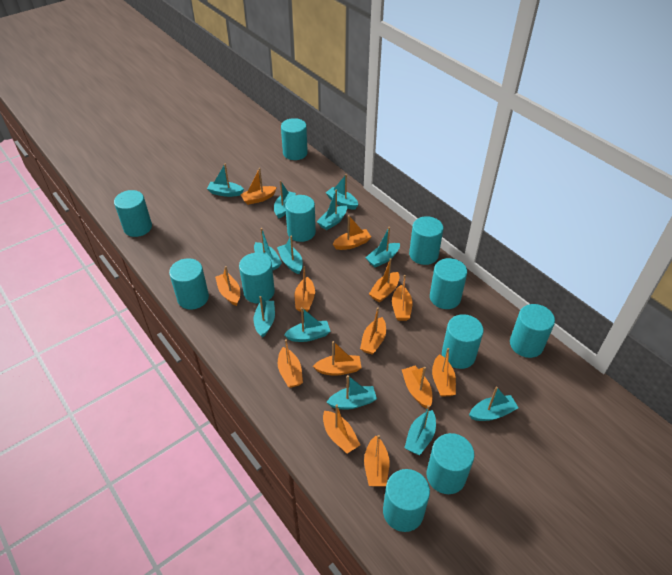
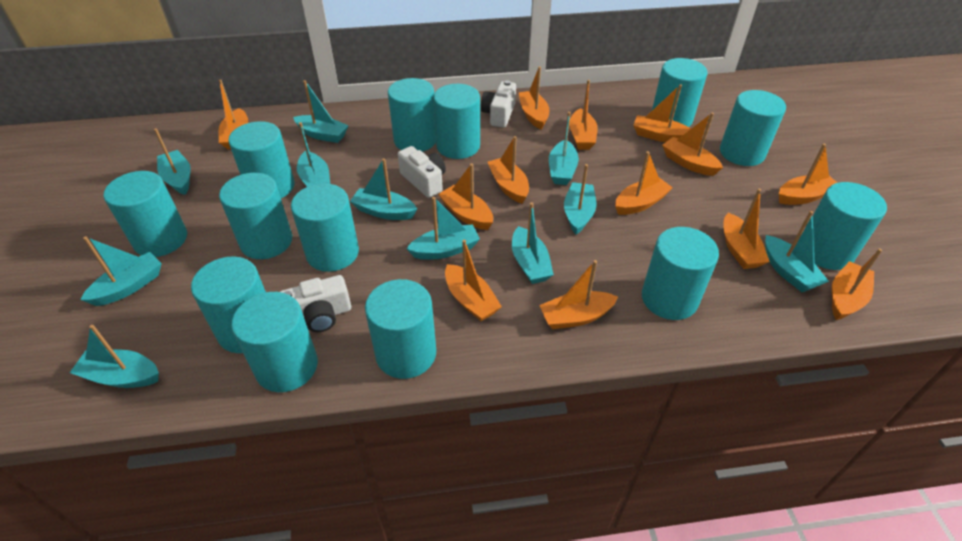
turquoise boat: 12 -> 11
turquoise cylinder: 11 -> 13
white camera: 0 -> 3

